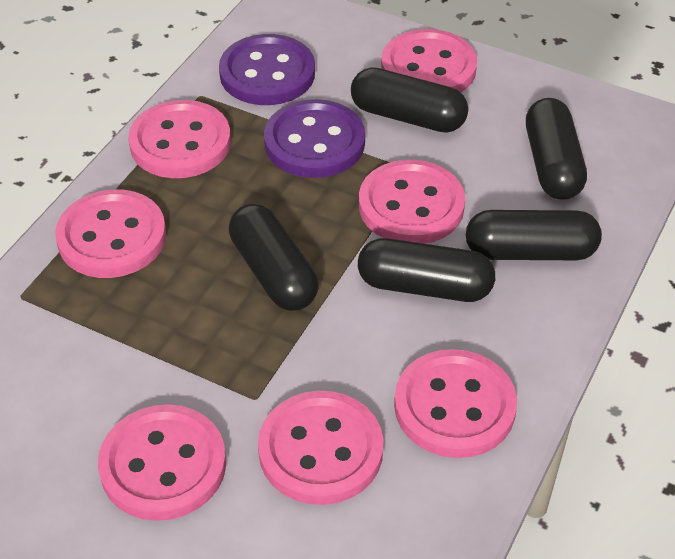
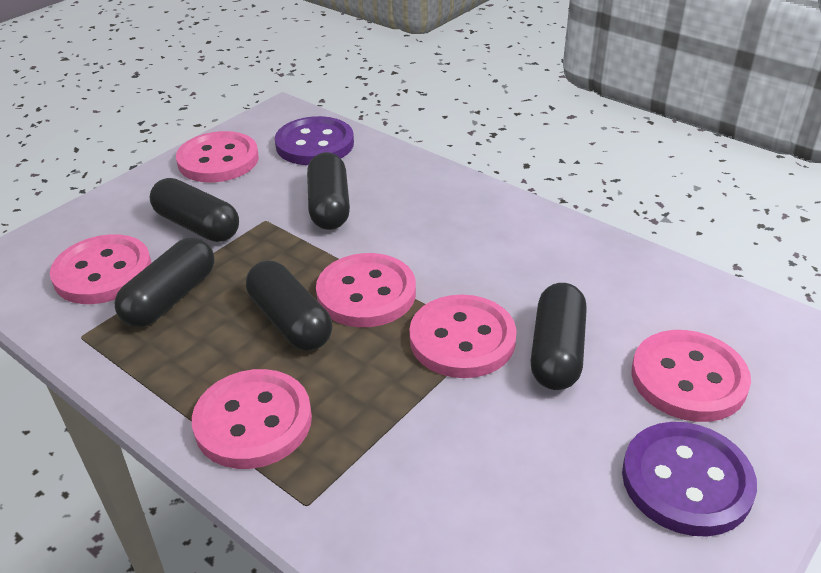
pink button: 7 -> 6

